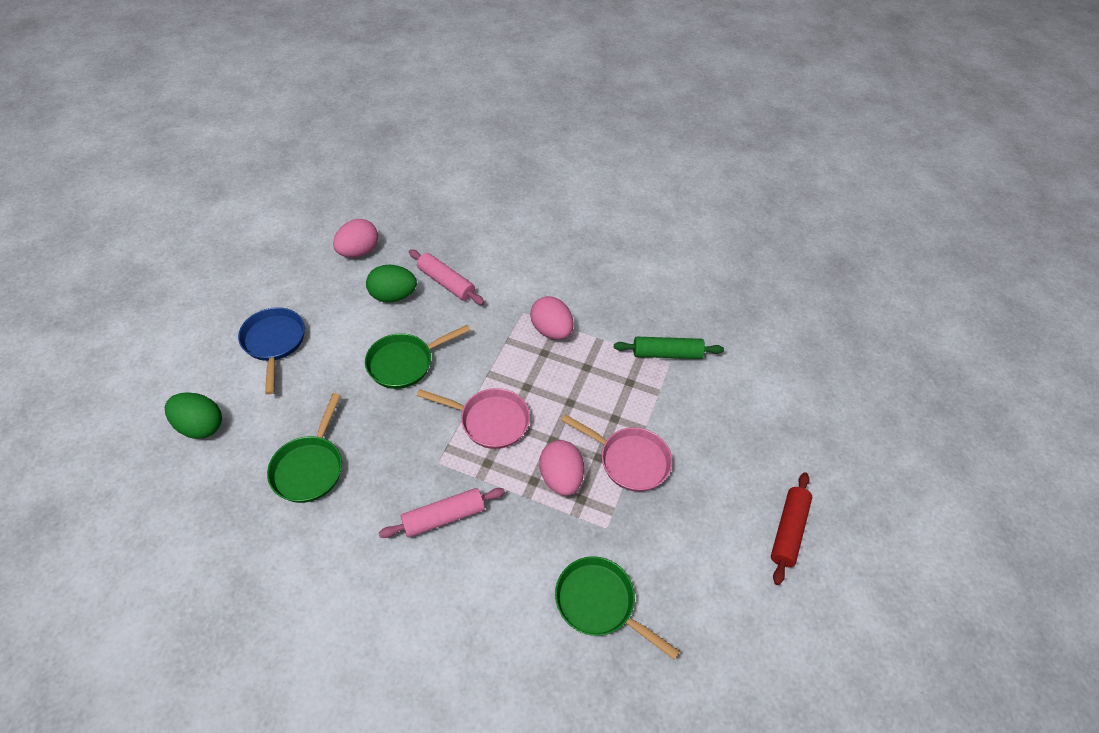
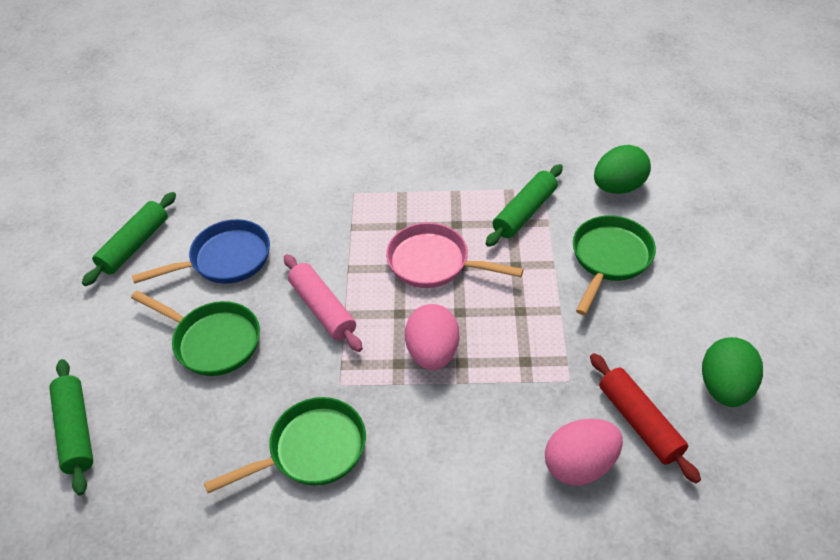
green rolling pin: 1 -> 3
pink egg: 3 -> 2
pink pan: 2 -> 1
pink rolling pin: 2 -> 1

